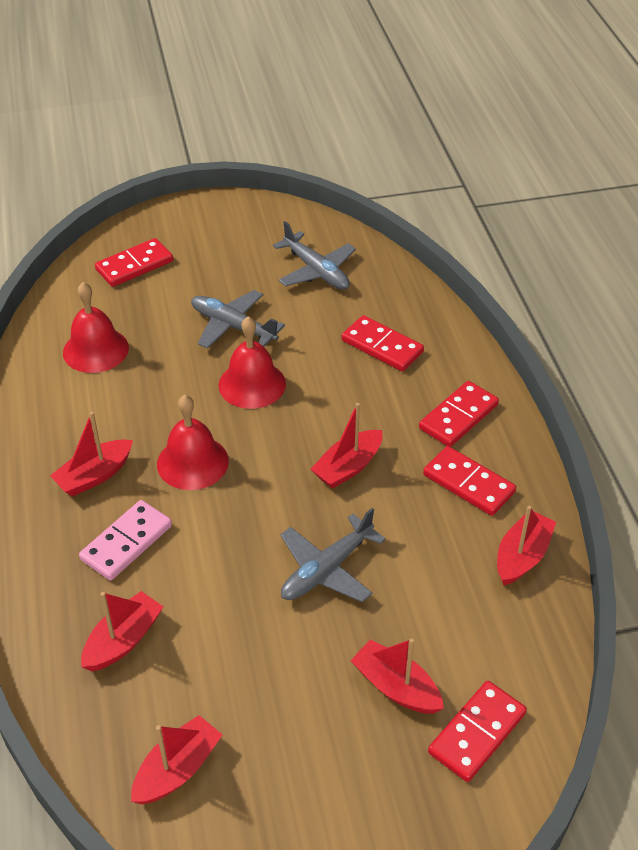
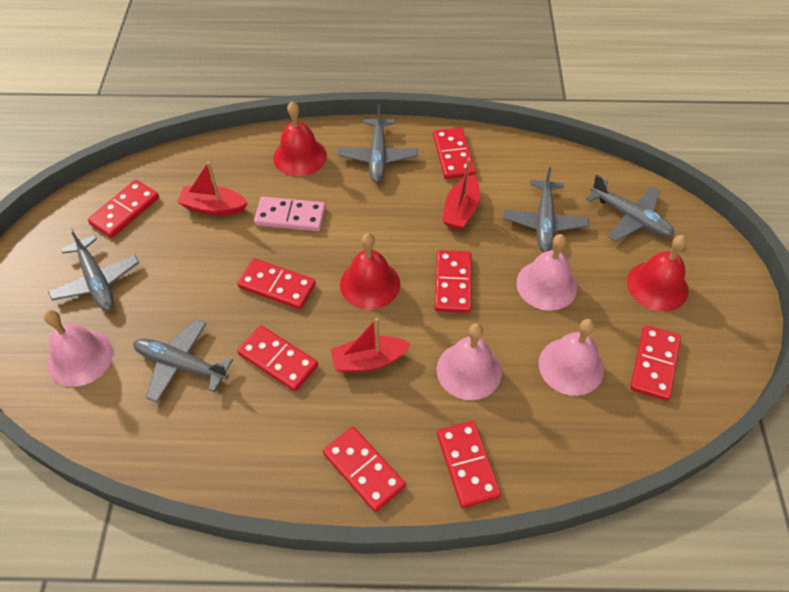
grey plane: 3 -> 5
pink bell: 0 -> 4
red boat: 6 -> 3
red domino: 5 -> 8

